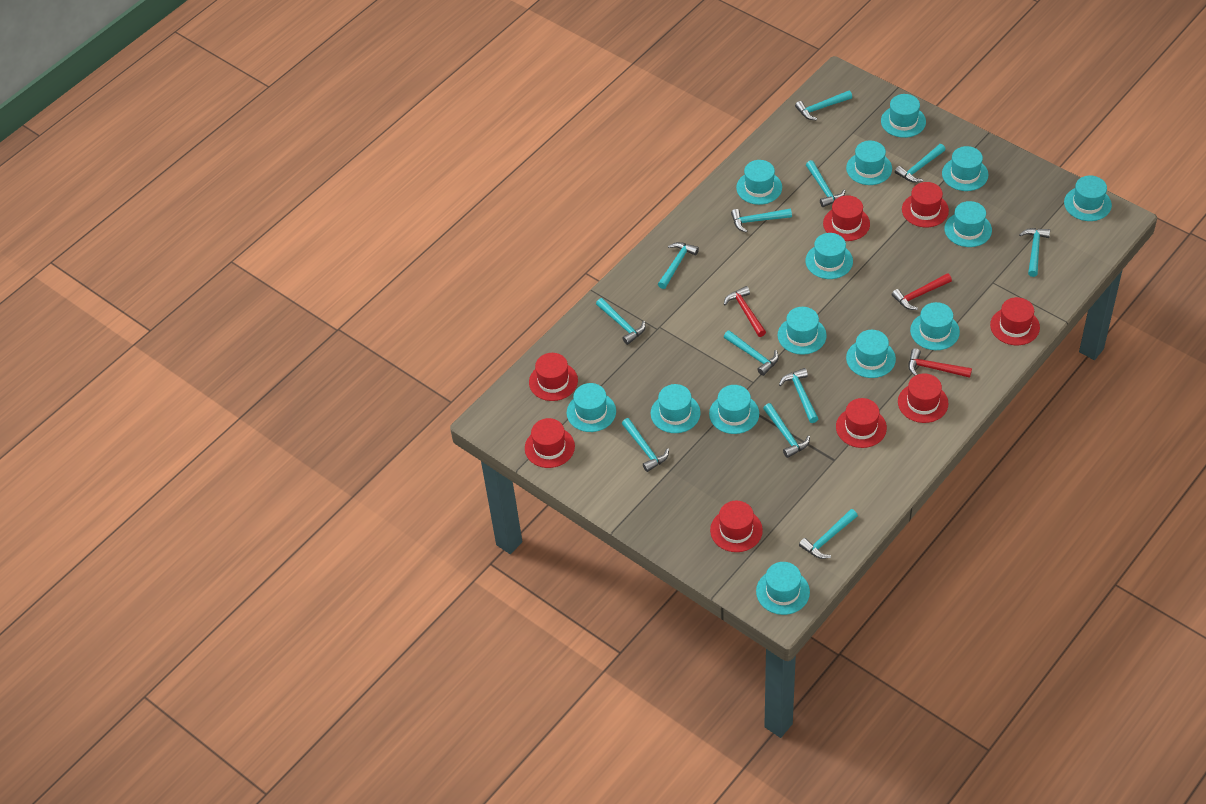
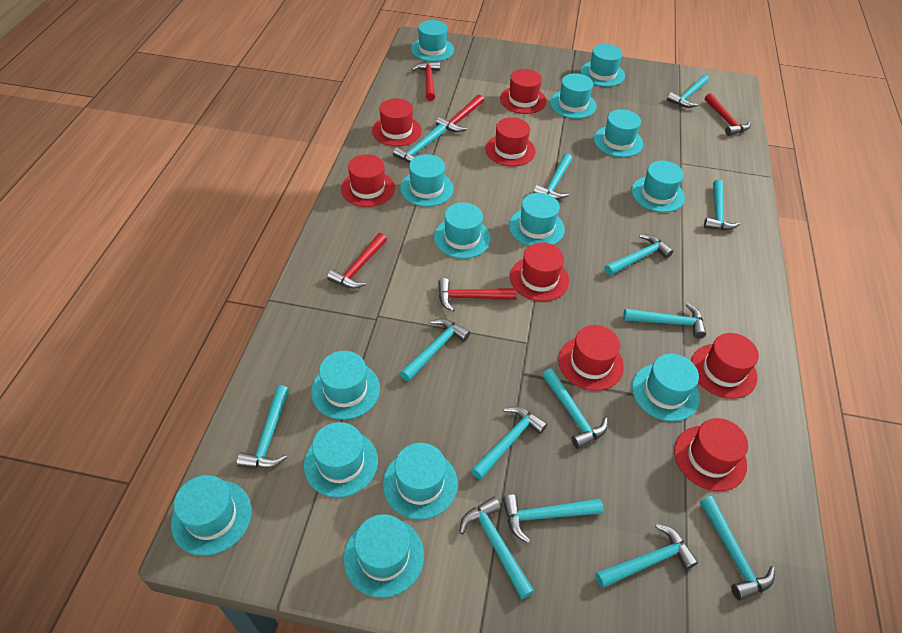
red hammer: 3 -> 5
turquoise hammer: 12 -> 14

